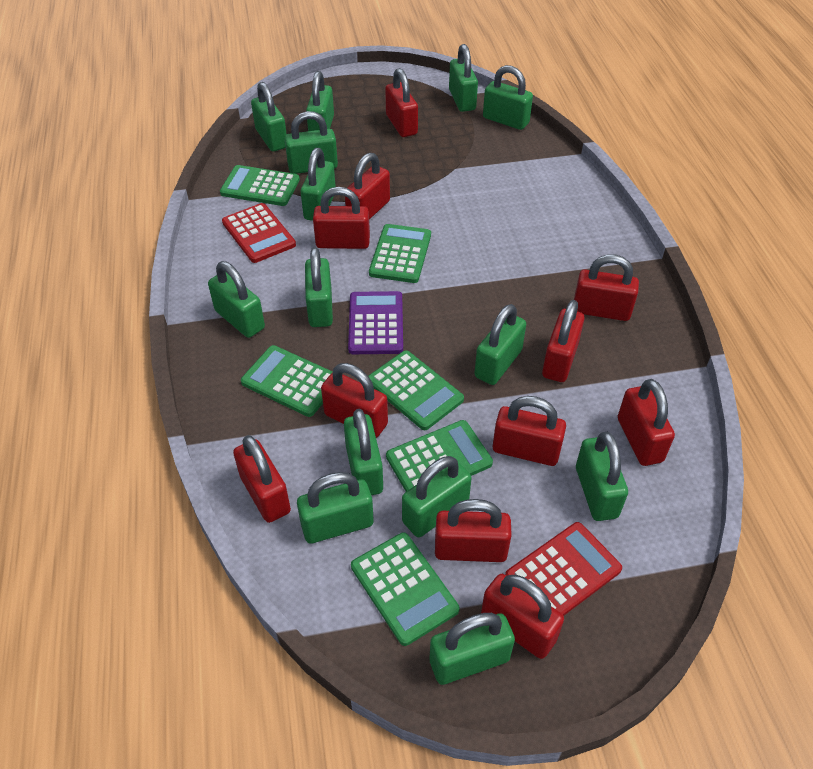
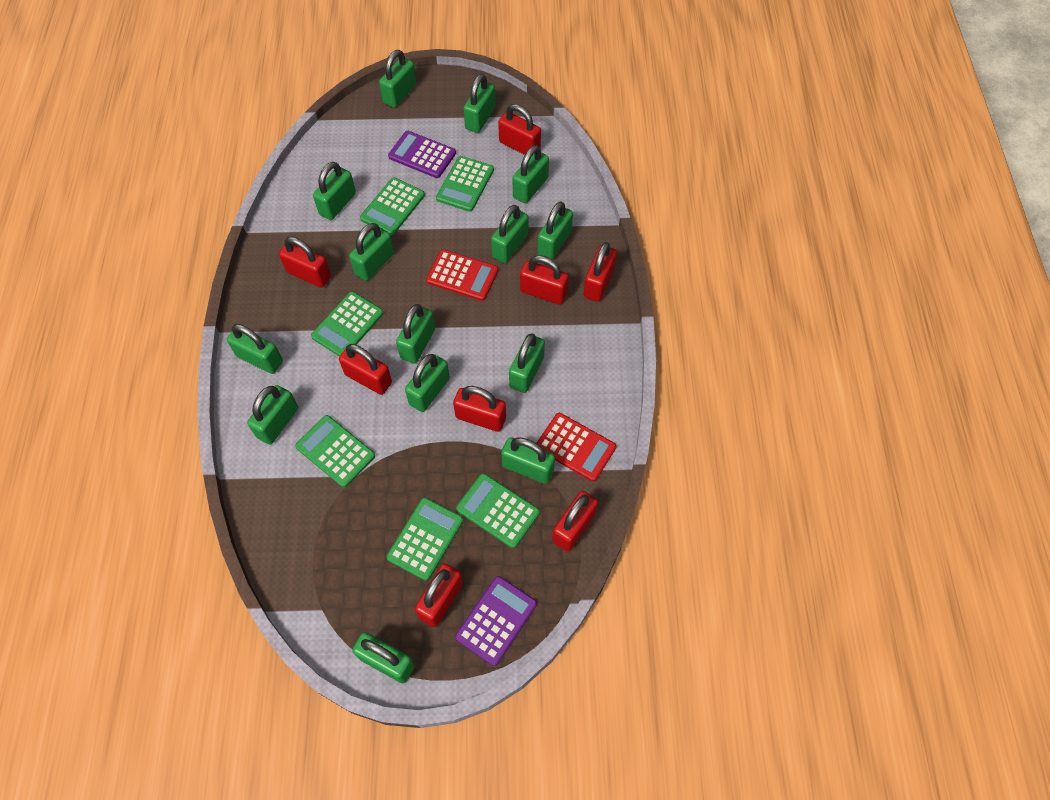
purple calculator: 1 -> 2
red padlock: 11 -> 8

